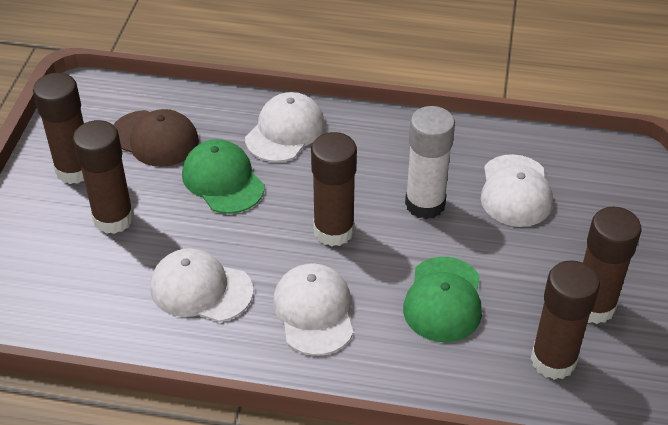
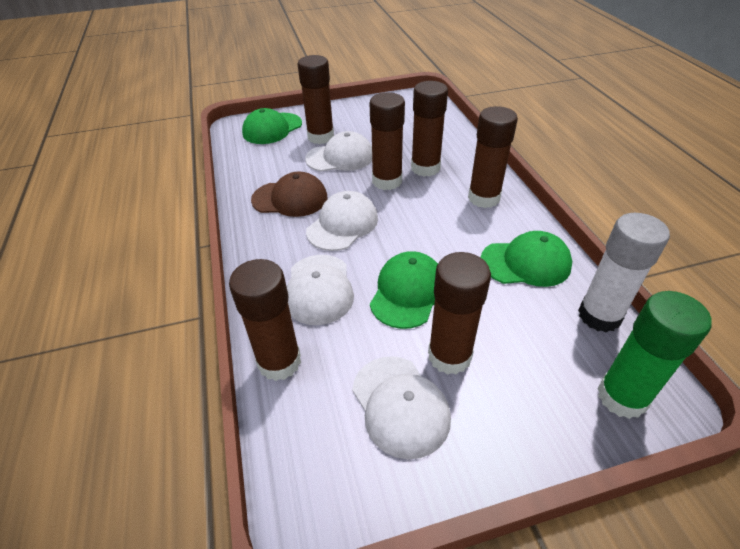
brown glue stick: 5 -> 6
green cap: 2 -> 3
green glue stick: 0 -> 1

